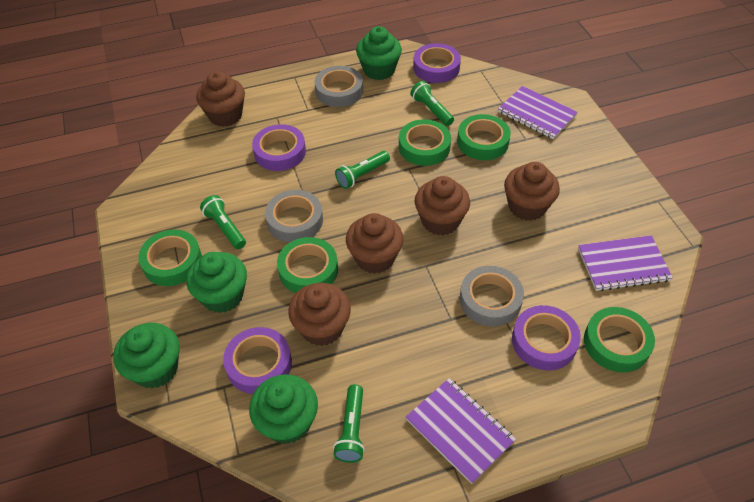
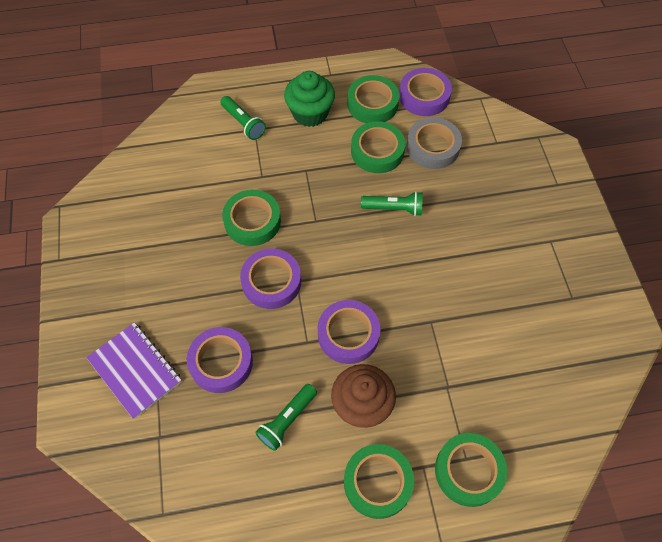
brown cupcake: 5 -> 1
green cupcake: 4 -> 1
green flashlight: 4 -> 3
grey tape: 3 -> 1
purple notebook: 3 -> 1

